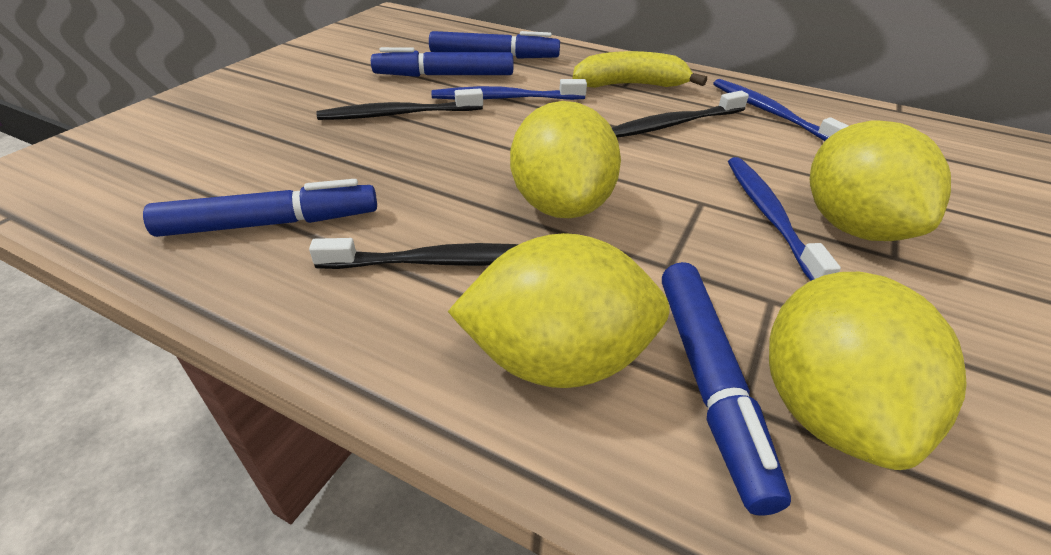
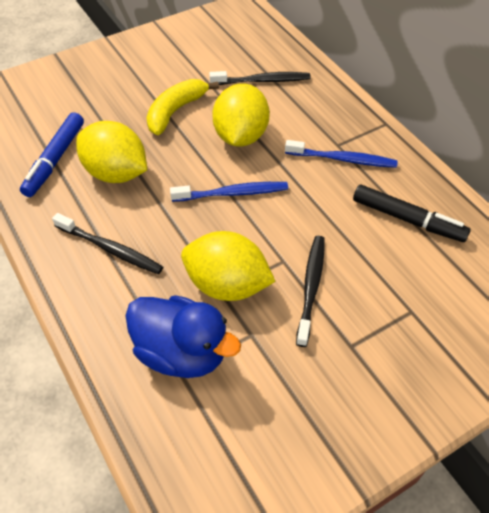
black marker: 0 -> 1
blue duck: 0 -> 1
blue marker: 4 -> 1
blue toothbrush: 3 -> 2
yellow lemon: 4 -> 3

